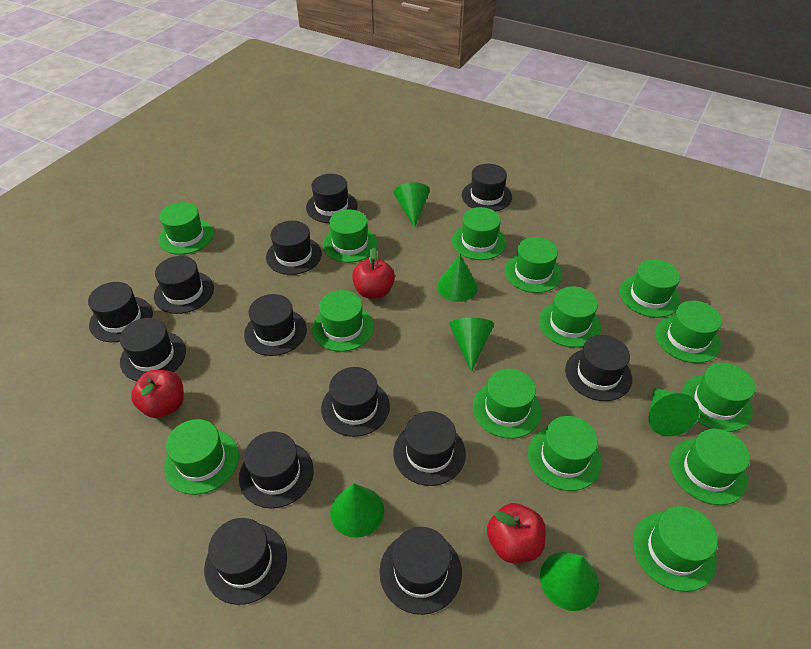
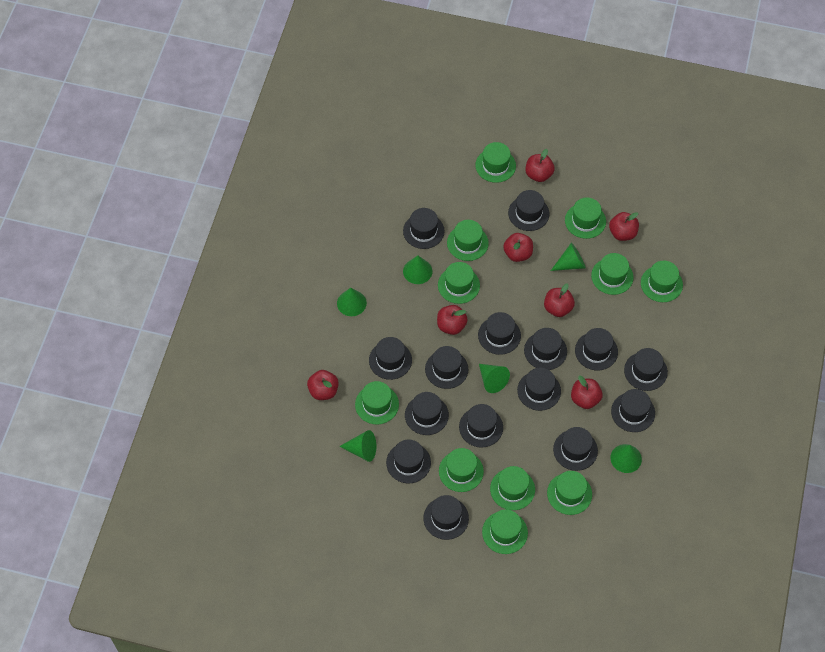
black hat: 13 -> 15
green hat: 14 -> 11
red apple: 3 -> 7

